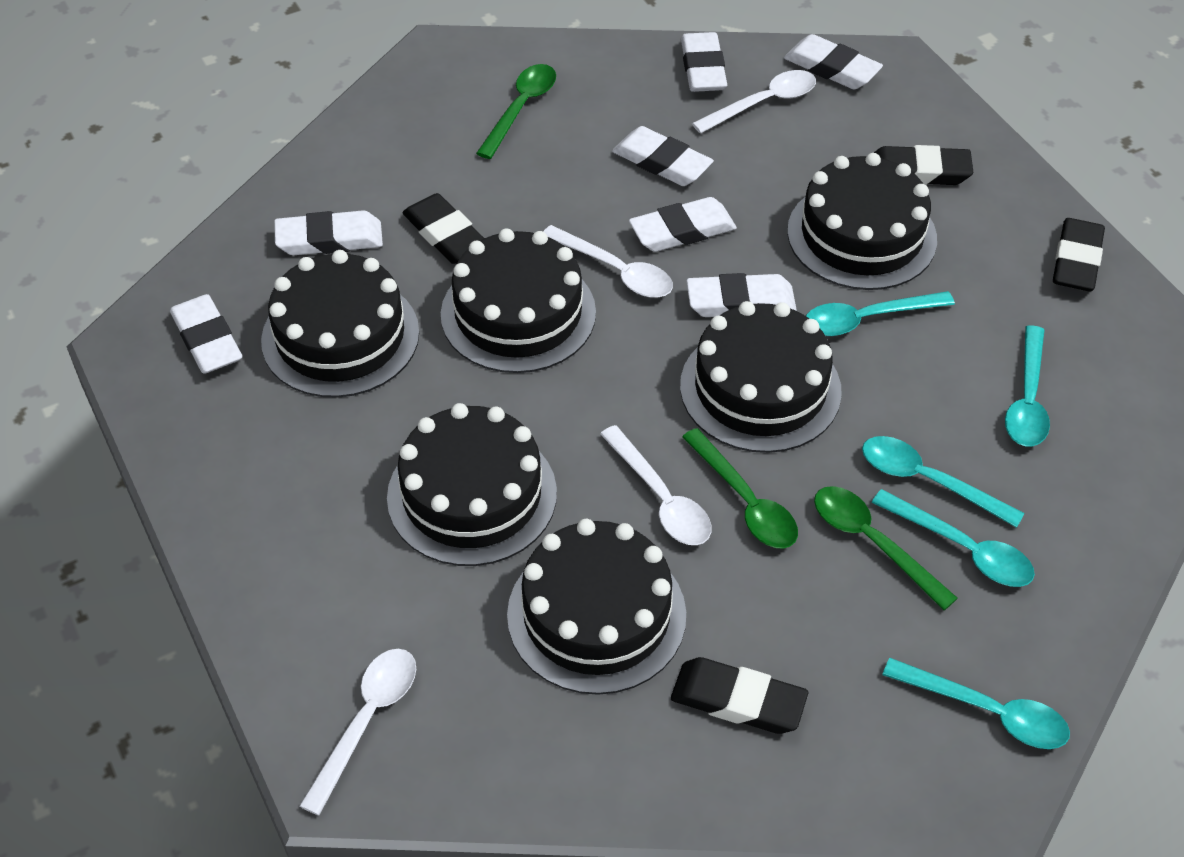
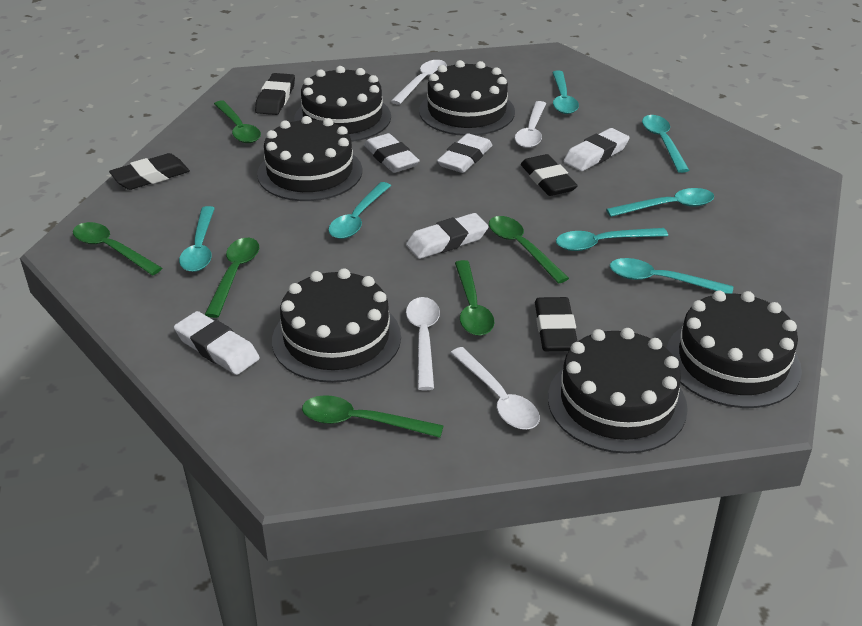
green spoon: 3 -> 6
turquoise spoon: 5 -> 7
white eraser: 7 -> 5

